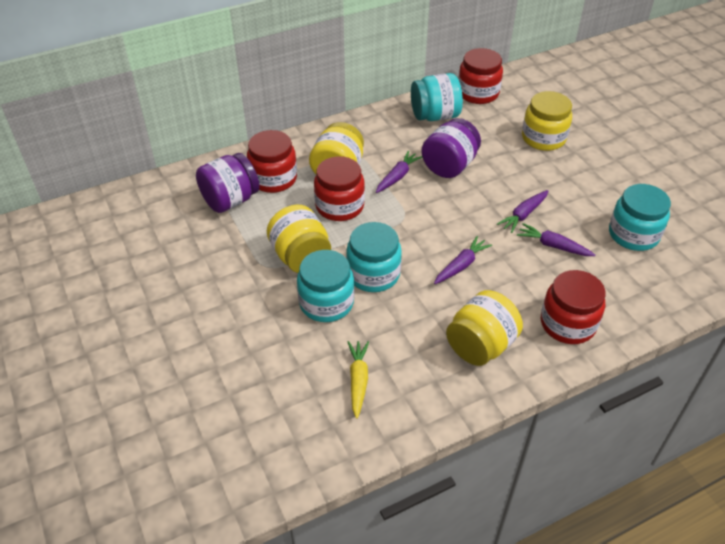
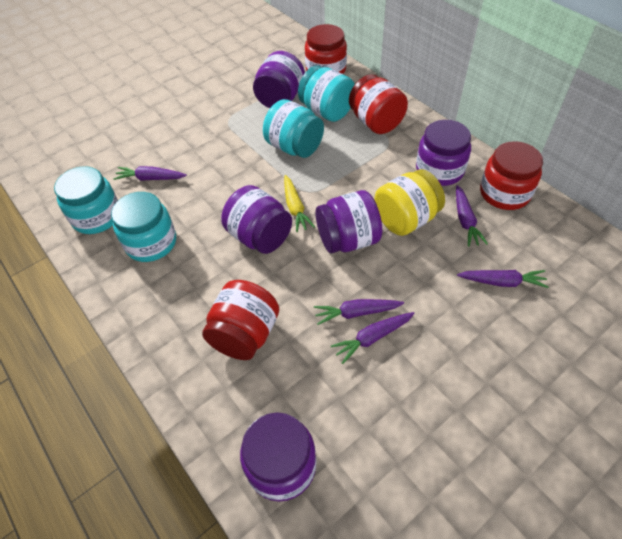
purple carrot: 4 -> 5
purple jar: 2 -> 5
yellow jar: 4 -> 1

